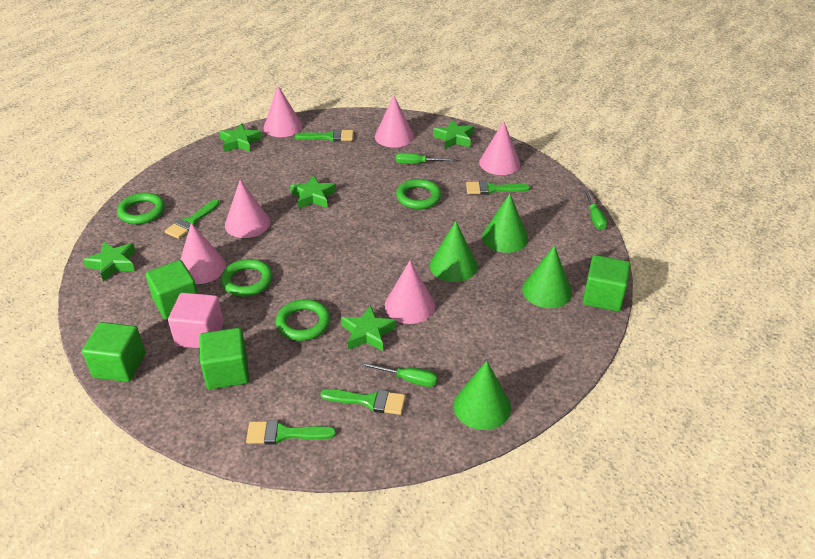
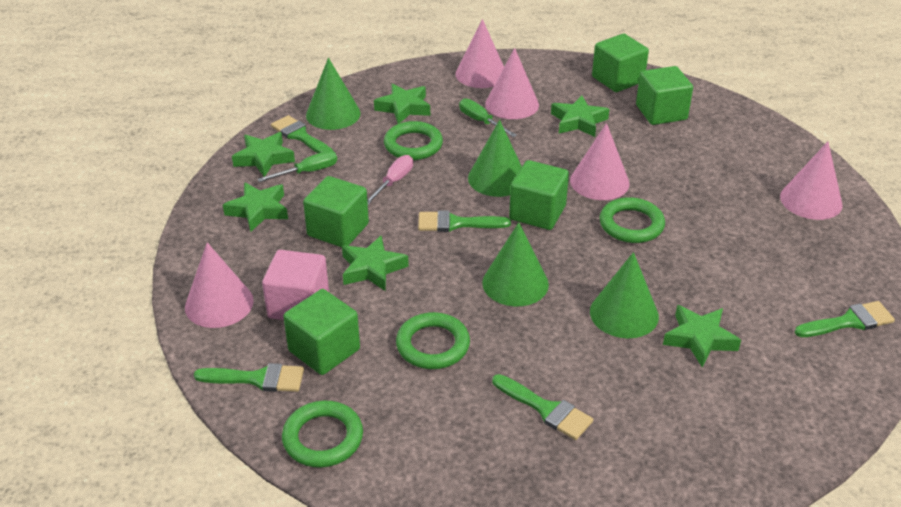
green cube: 4 -> 5
green screwdriver: 3 -> 2
green star: 5 -> 6
pink cone: 6 -> 5
pink screwdriver: 0 -> 1

